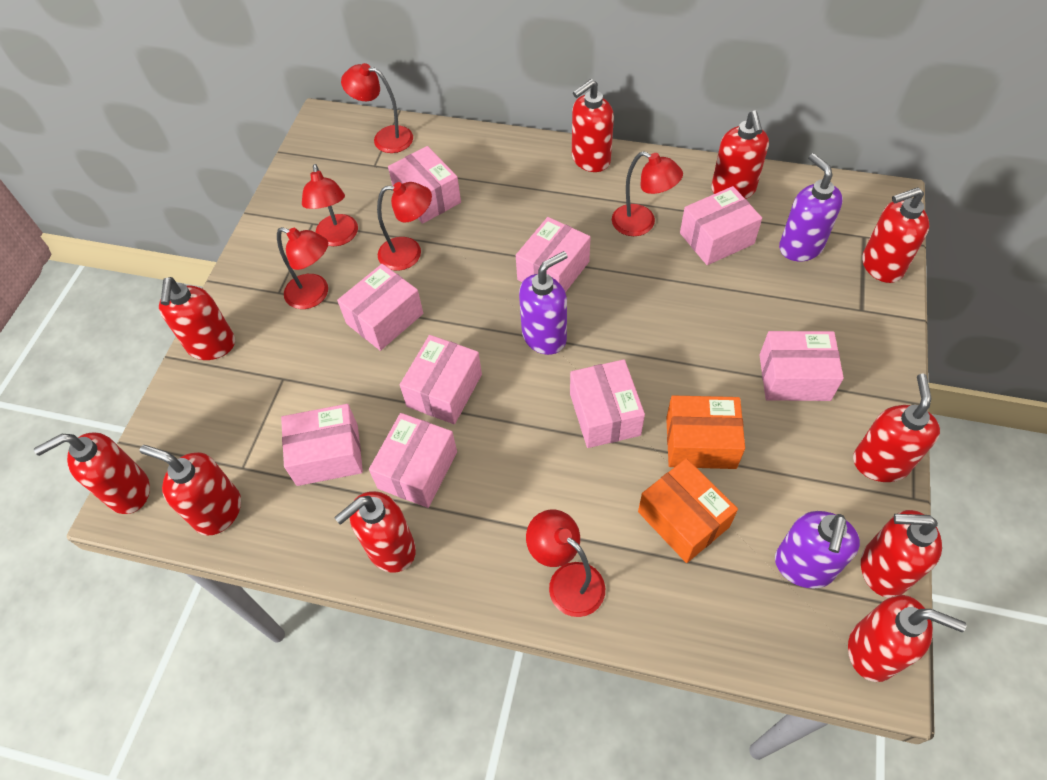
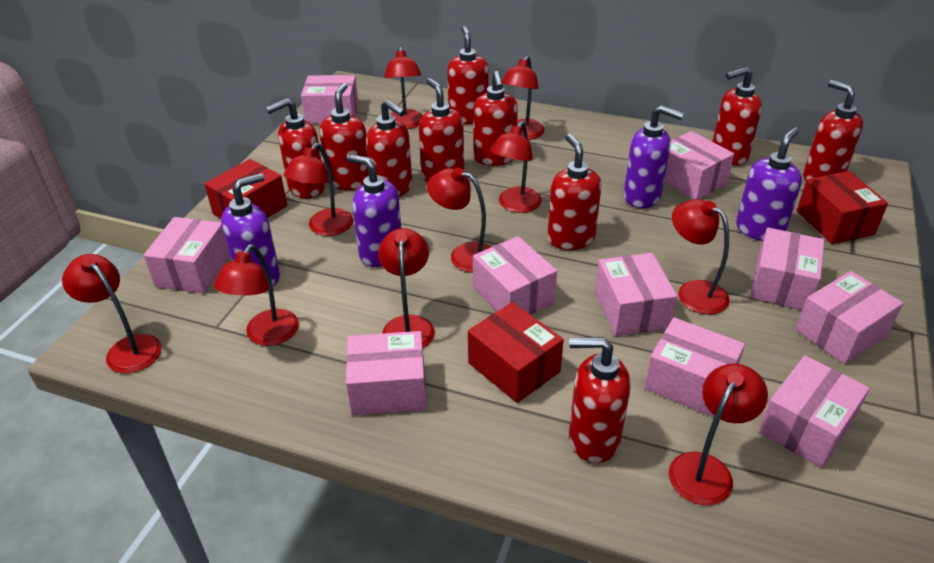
orange box: 2 -> 0
pink box: 9 -> 10
purple soap dispenser: 3 -> 4
red box: 0 -> 3
red lamp: 6 -> 10

